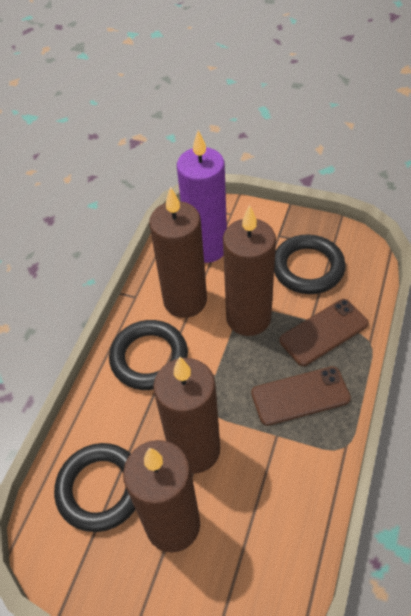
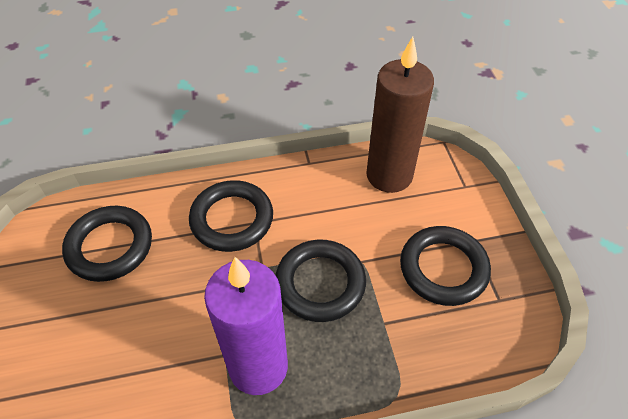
black ring: 3 -> 4
brown candle: 4 -> 1
brown phone: 2 -> 0

